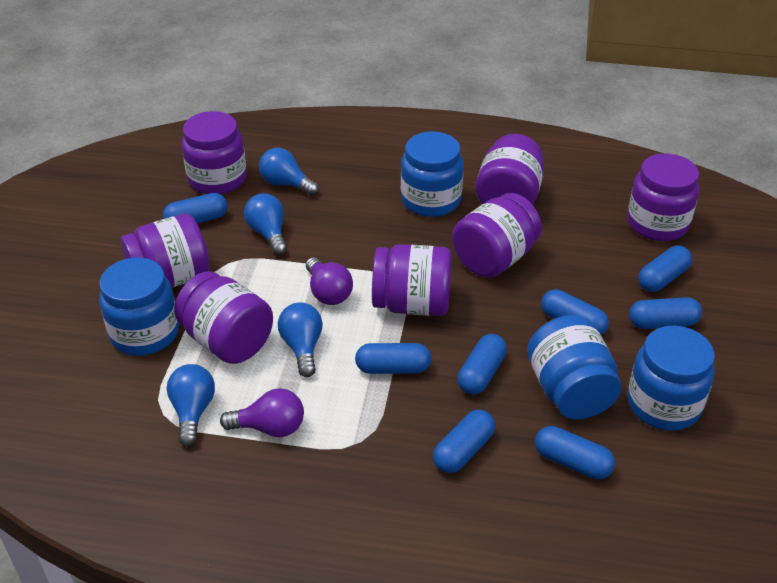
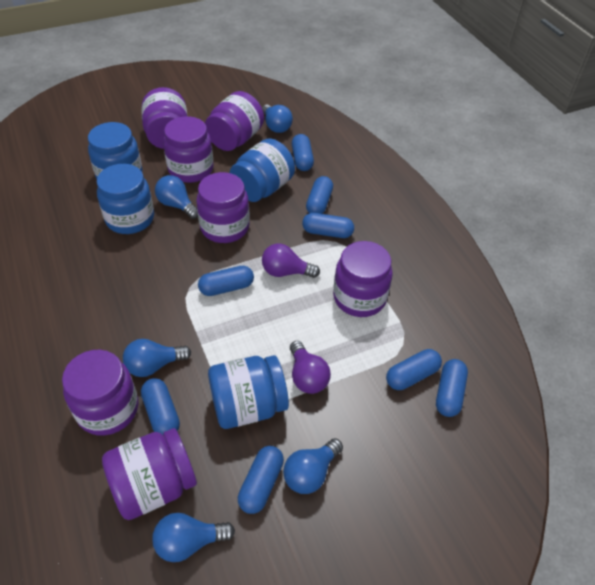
blue light bulb: 4 -> 5

